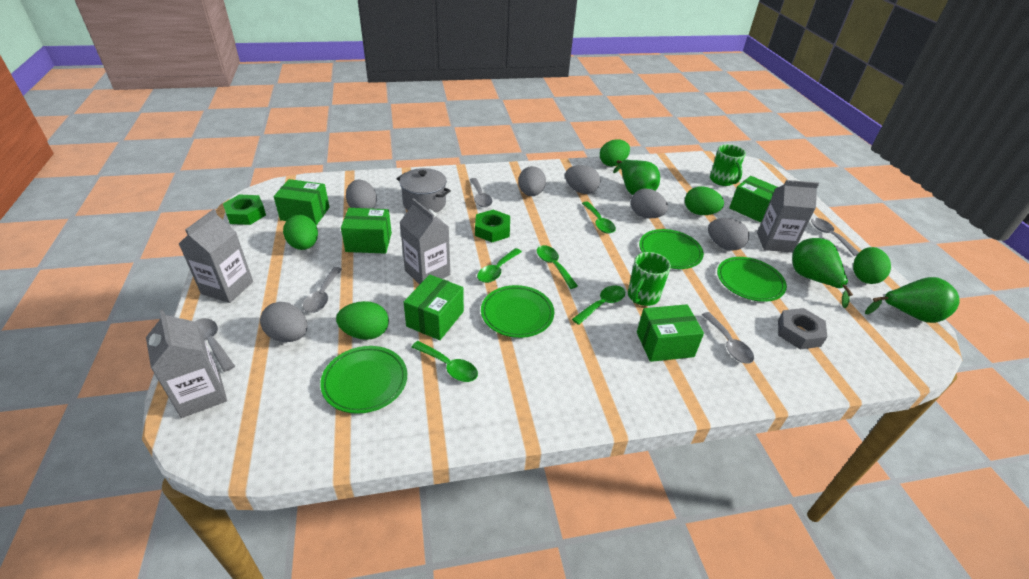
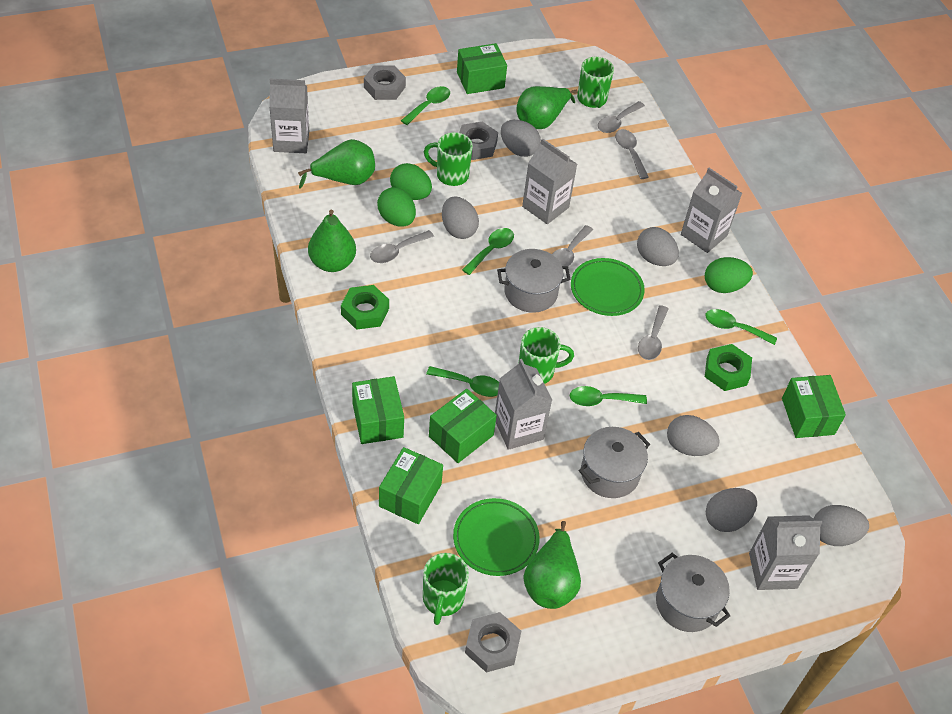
green egg: 5 -> 3
green mug: 2 -> 4
green pear: 3 -> 4
green plate: 4 -> 2
grey carton: 4 -> 5
grey nut: 1 -> 3
grey pot: 1 -> 3

